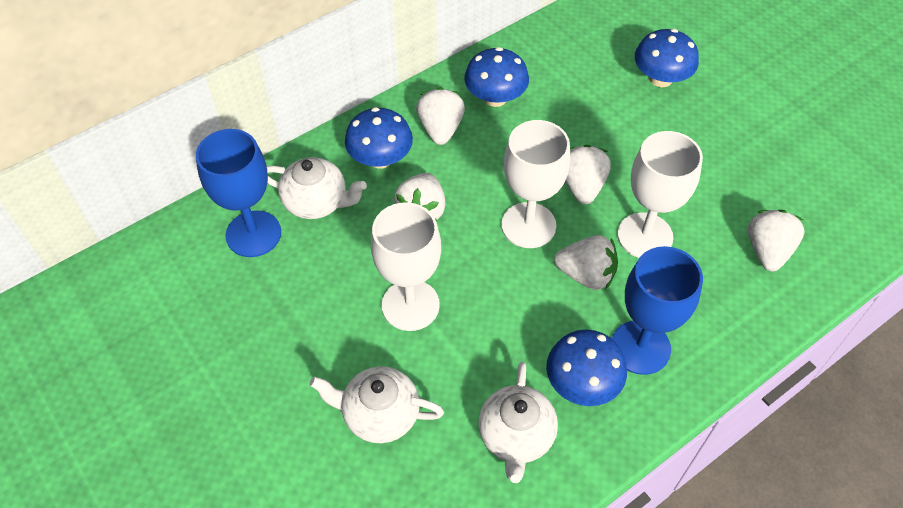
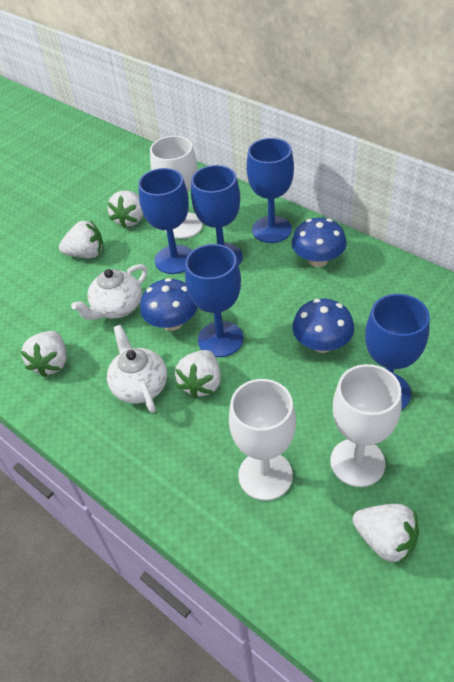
blue goblet: 2 -> 5
blue mushroom: 4 -> 3
white teapot: 3 -> 2

